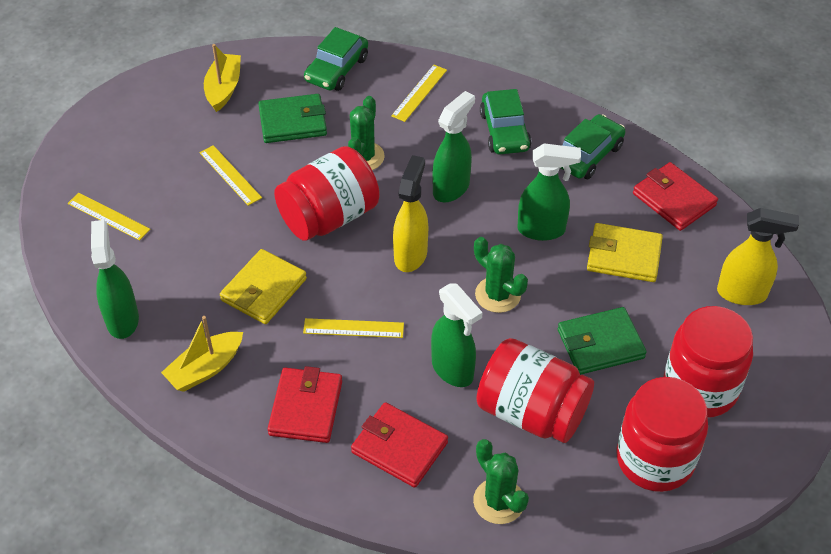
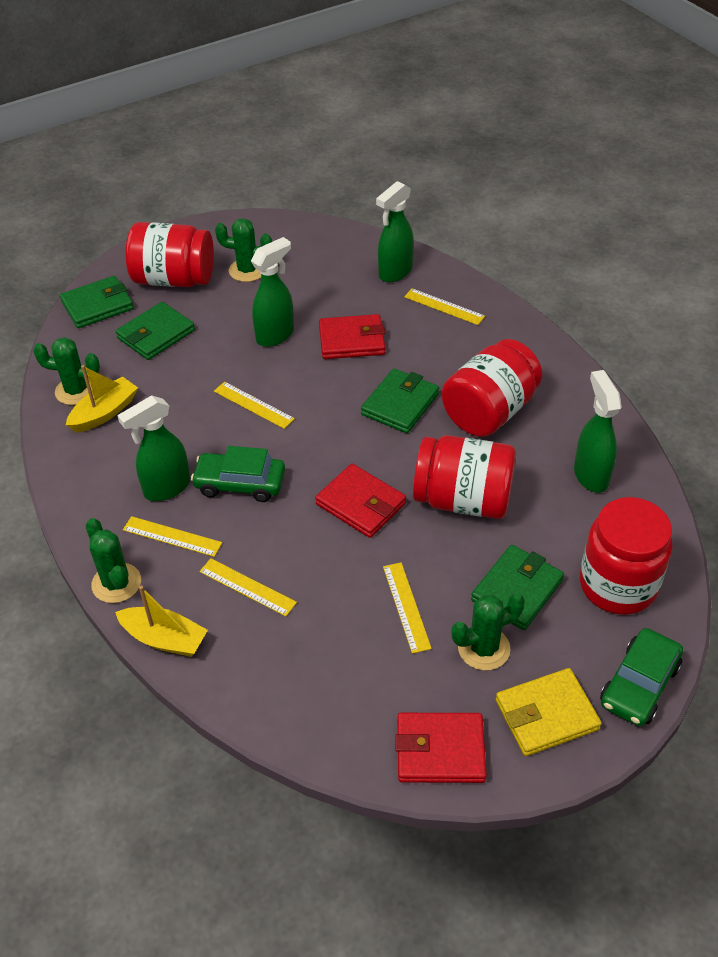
green cactus: 3 -> 4
green car: 3 -> 2
green wallet: 2 -> 4
yellow ruler: 4 -> 5
yellow spray bottle: 2 -> 0
yellow wallet: 2 -> 1

